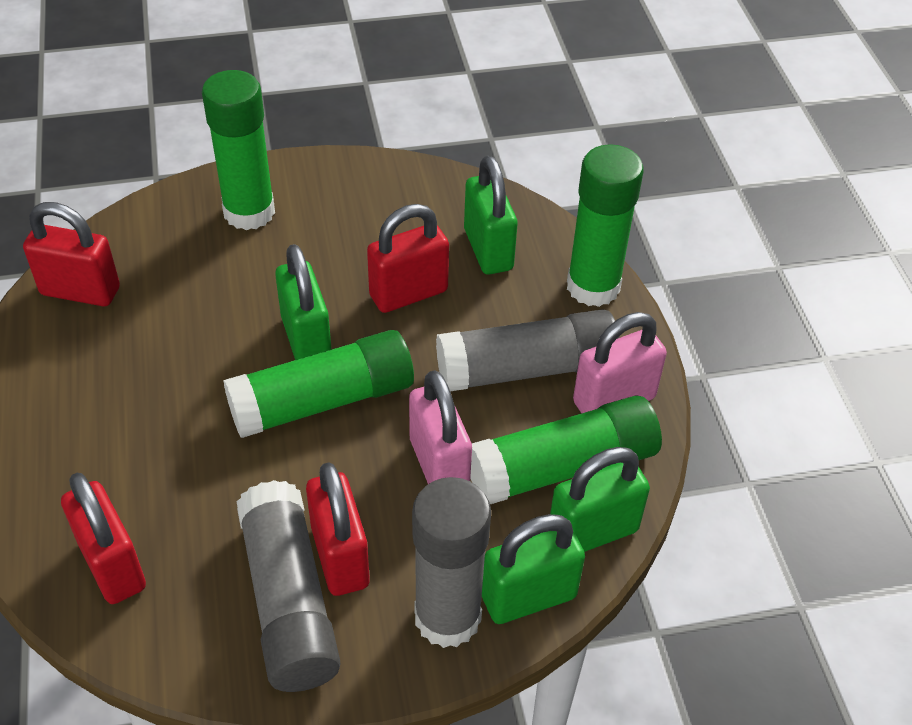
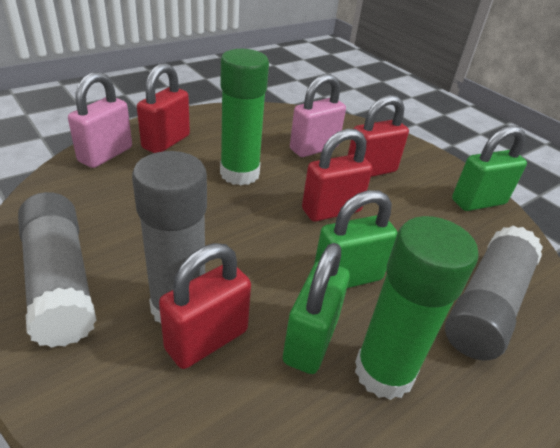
green glue stick: 4 -> 2
green padlock: 4 -> 3

